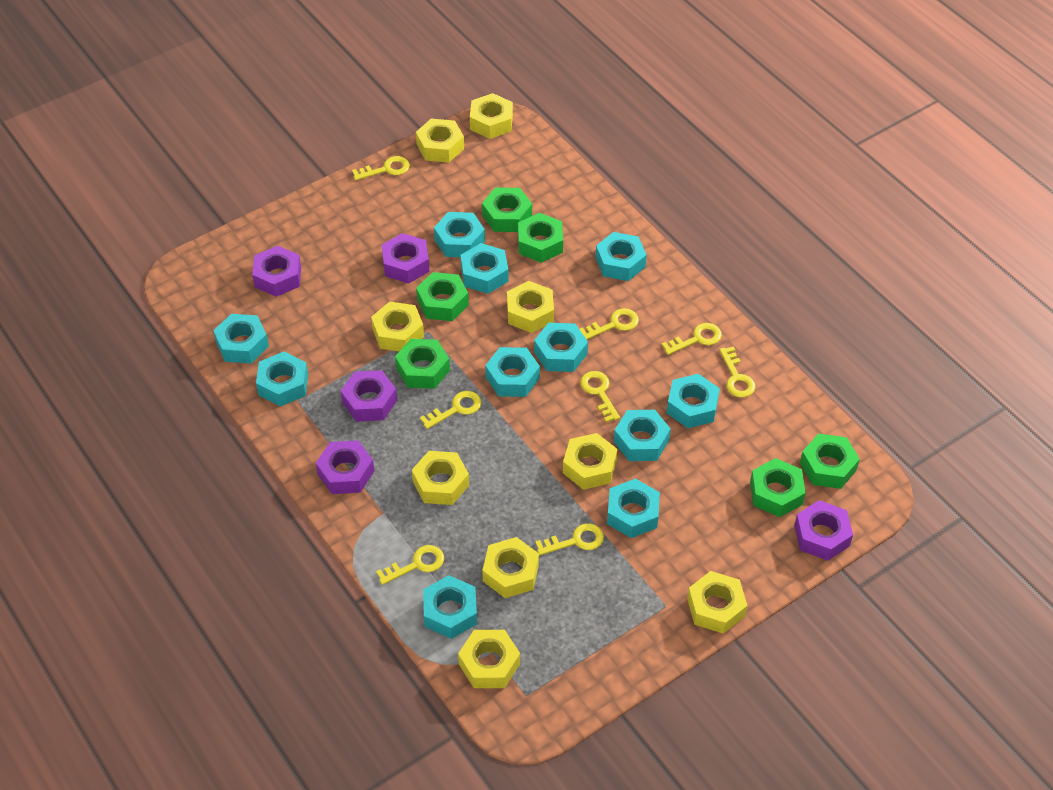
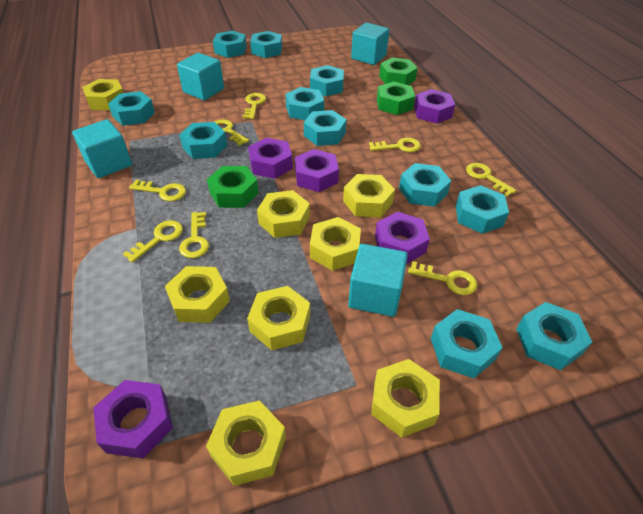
green nut: 6 -> 3
turquoise cube: 0 -> 4
yellow nut: 9 -> 8

